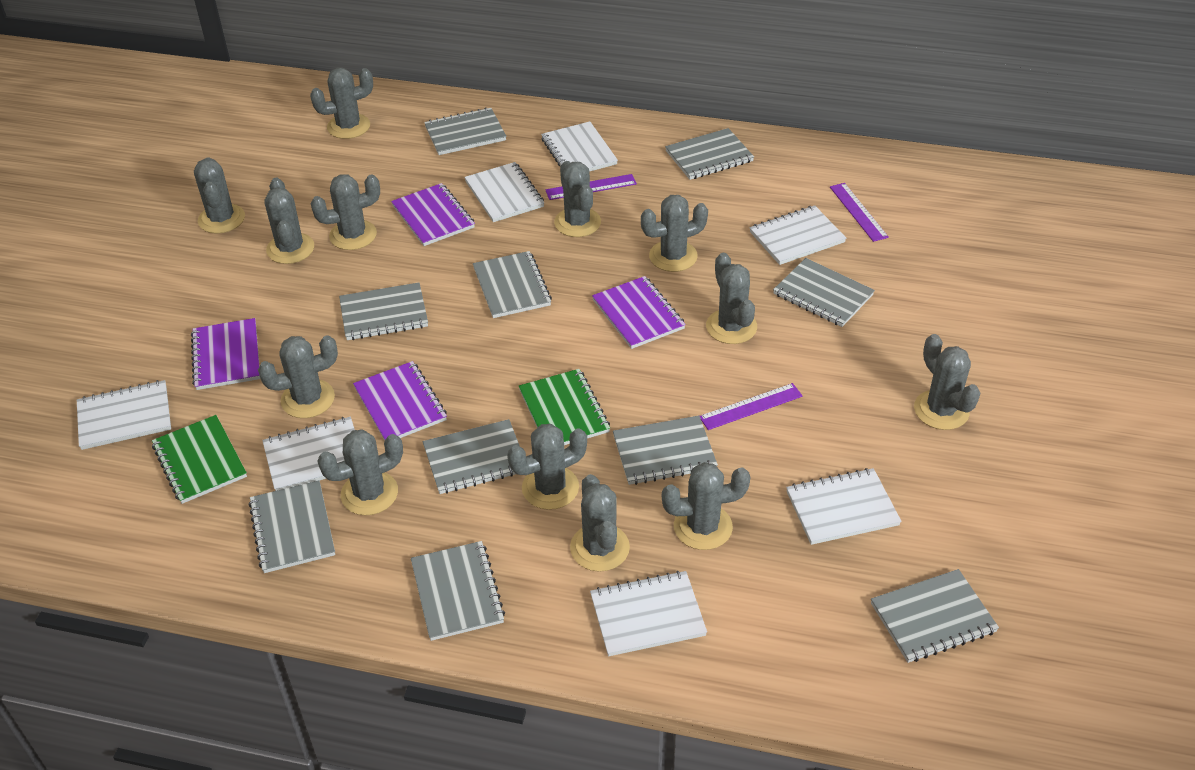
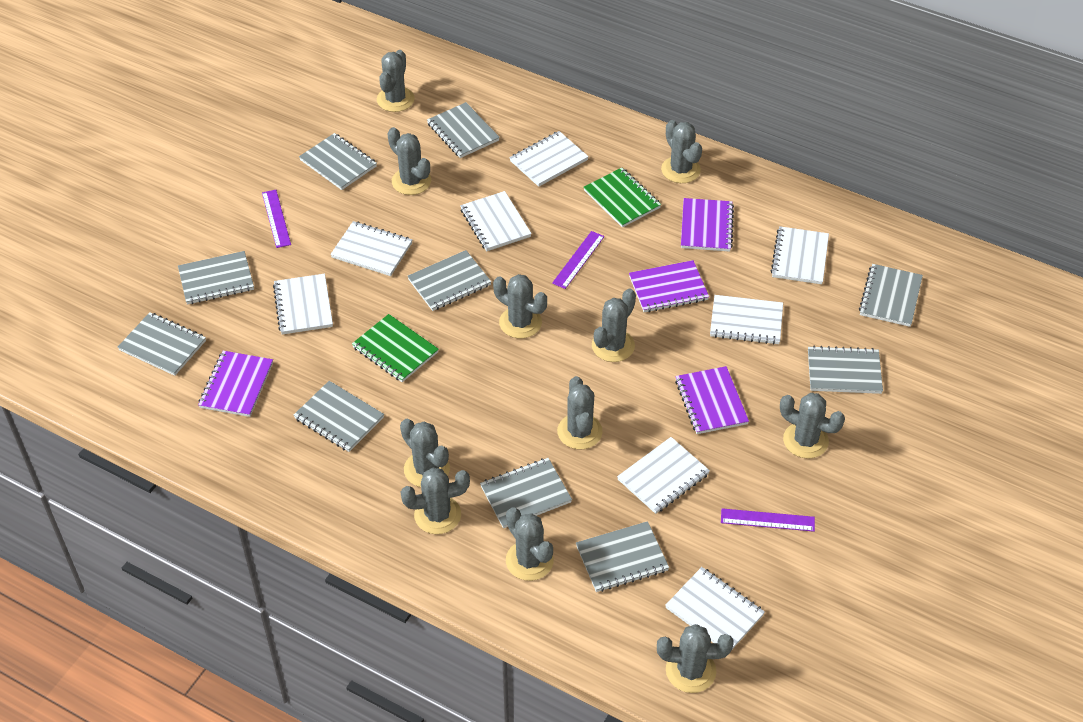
grey cactus: 13 -> 11
white notebook: 7 -> 8

